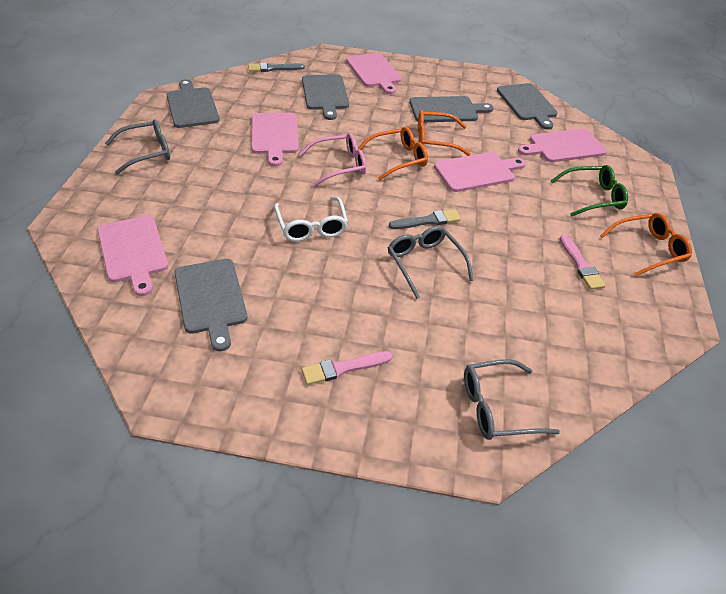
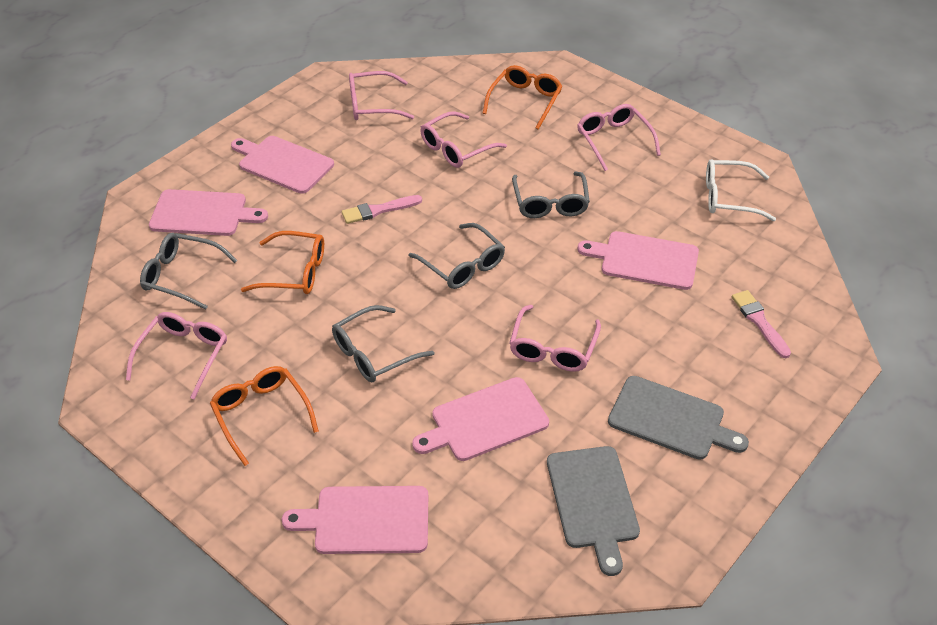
green glasses: 1 -> 0
grey brush: 2 -> 0
grey cutting board: 5 -> 2
grey glasses: 3 -> 4
pink glasses: 1 -> 5

